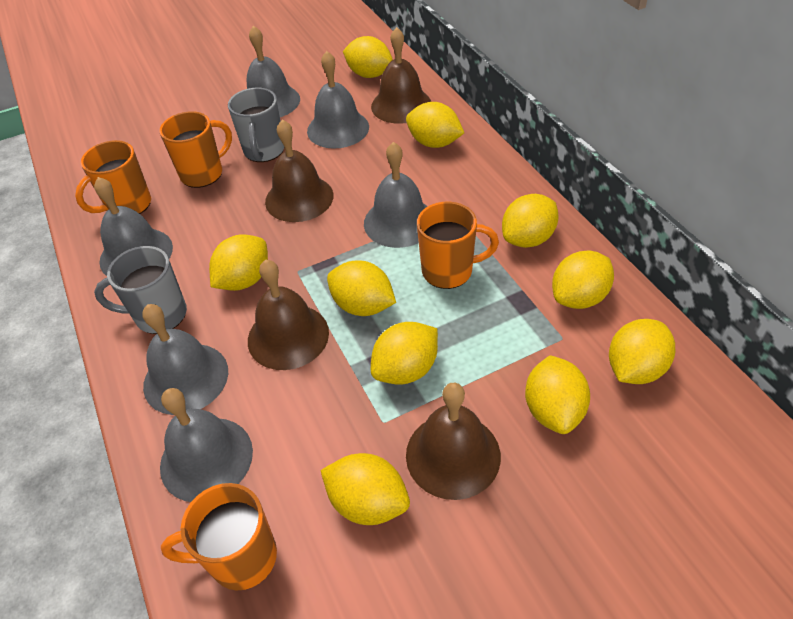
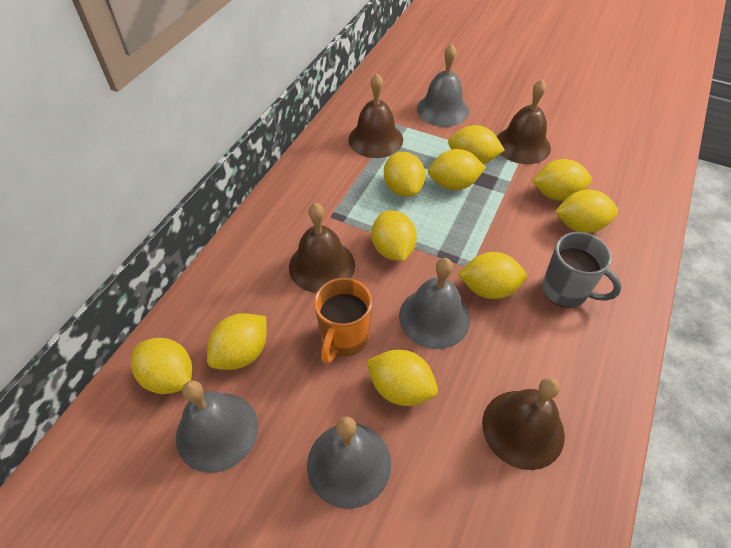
grey bell: 6 -> 4
grey mug: 2 -> 1
orange mug: 4 -> 1

